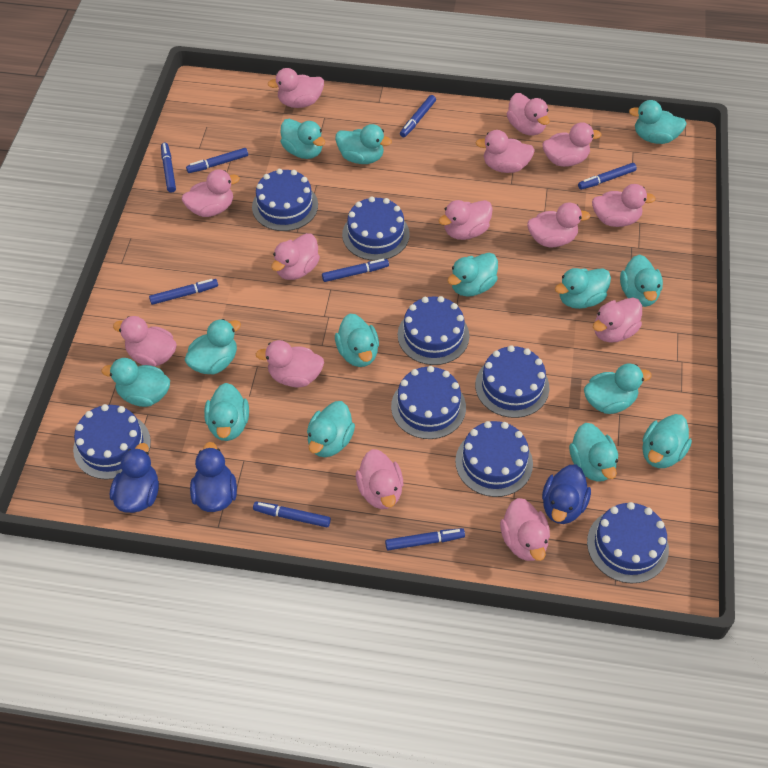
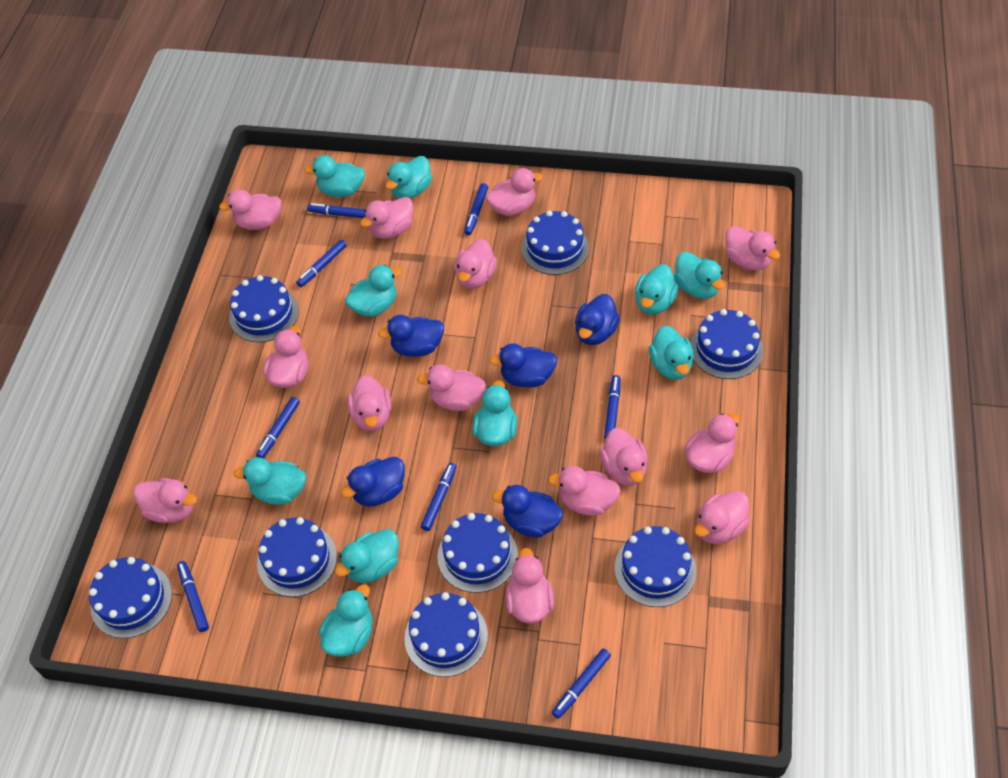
blue duck: 3 -> 5
turquoise duck: 14 -> 10

